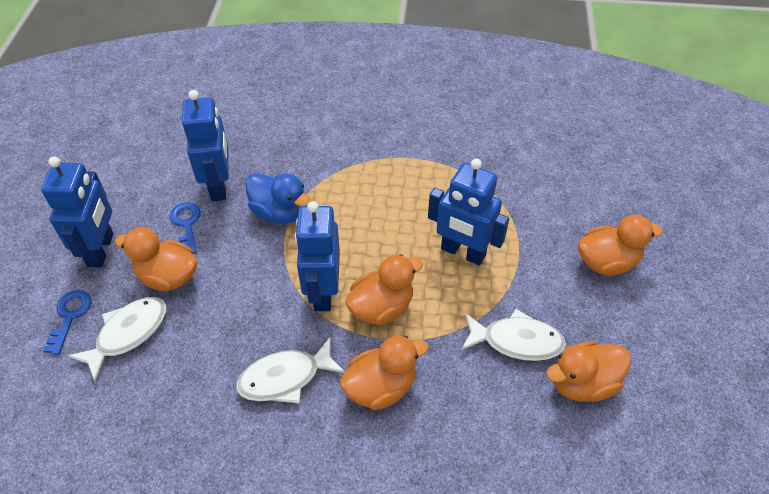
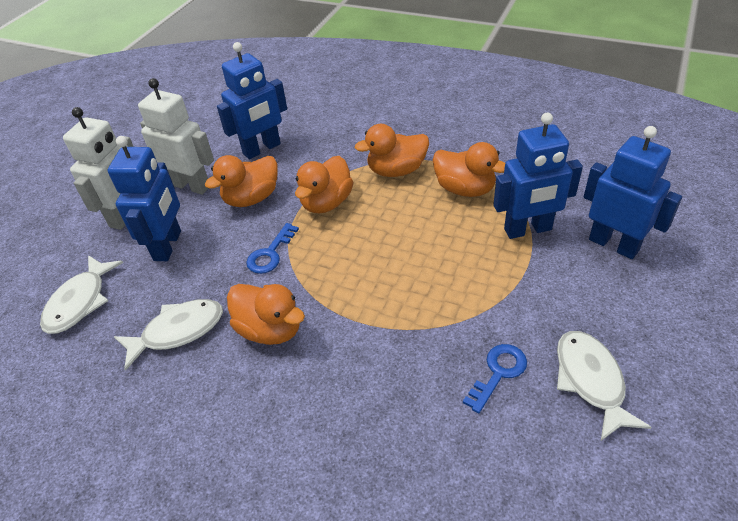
blue duck: 1 -> 0
white robot: 0 -> 2

